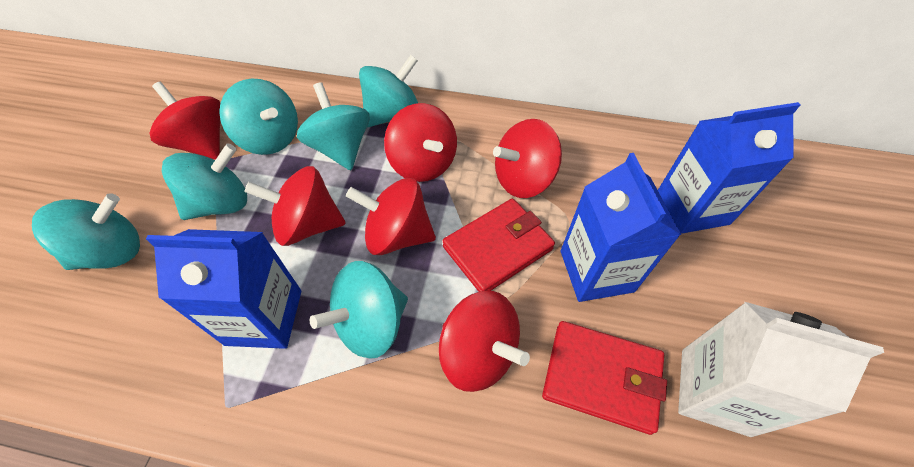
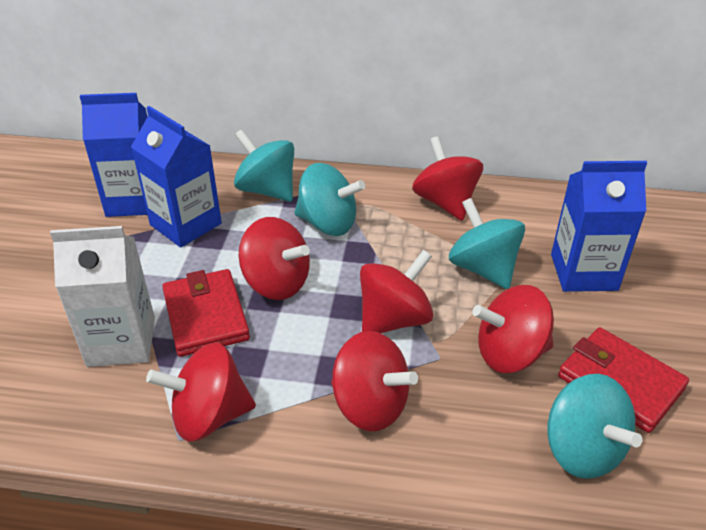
turquoise spinning top: 6 -> 4

